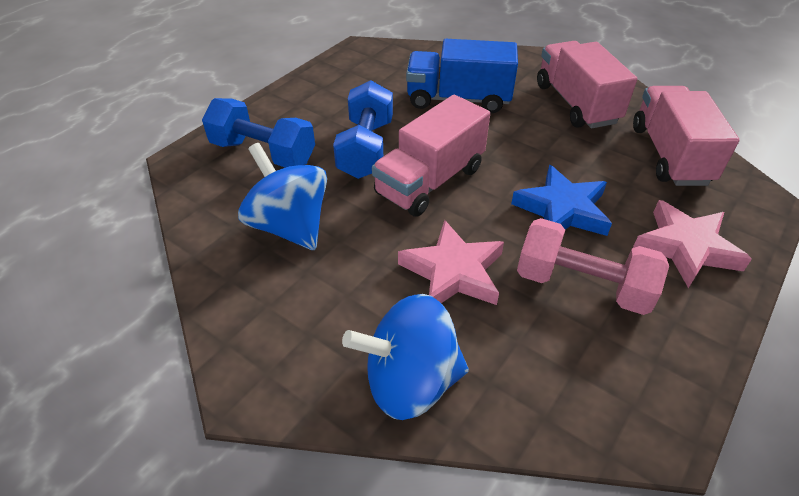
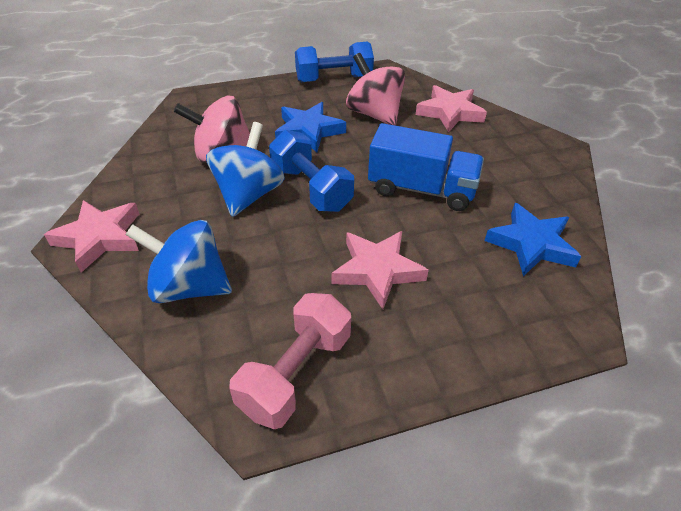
blue star: 1 -> 2
pink spinning top: 0 -> 2
pink star: 2 -> 3
pink truck: 3 -> 0

